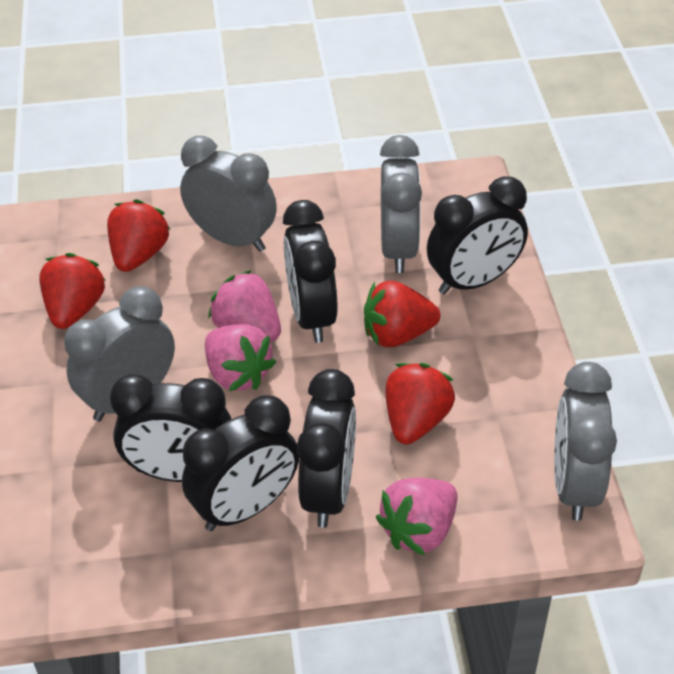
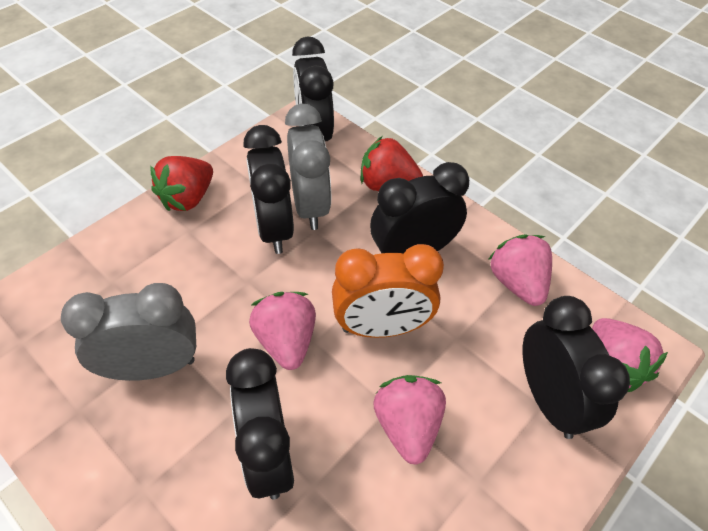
grey clock: 4 -> 2
orange clock: 0 -> 1
pink strawberry: 3 -> 4
red strawberry: 4 -> 2

